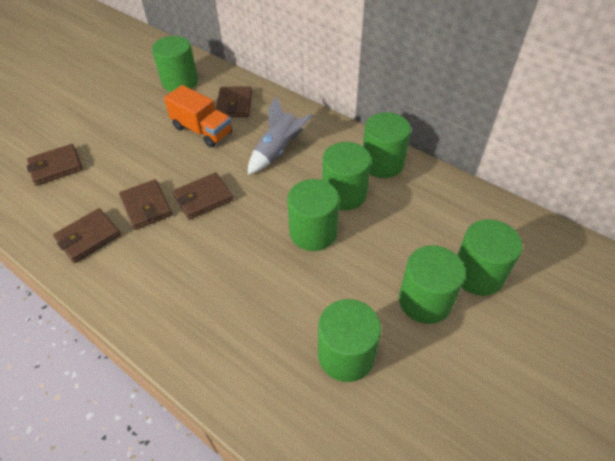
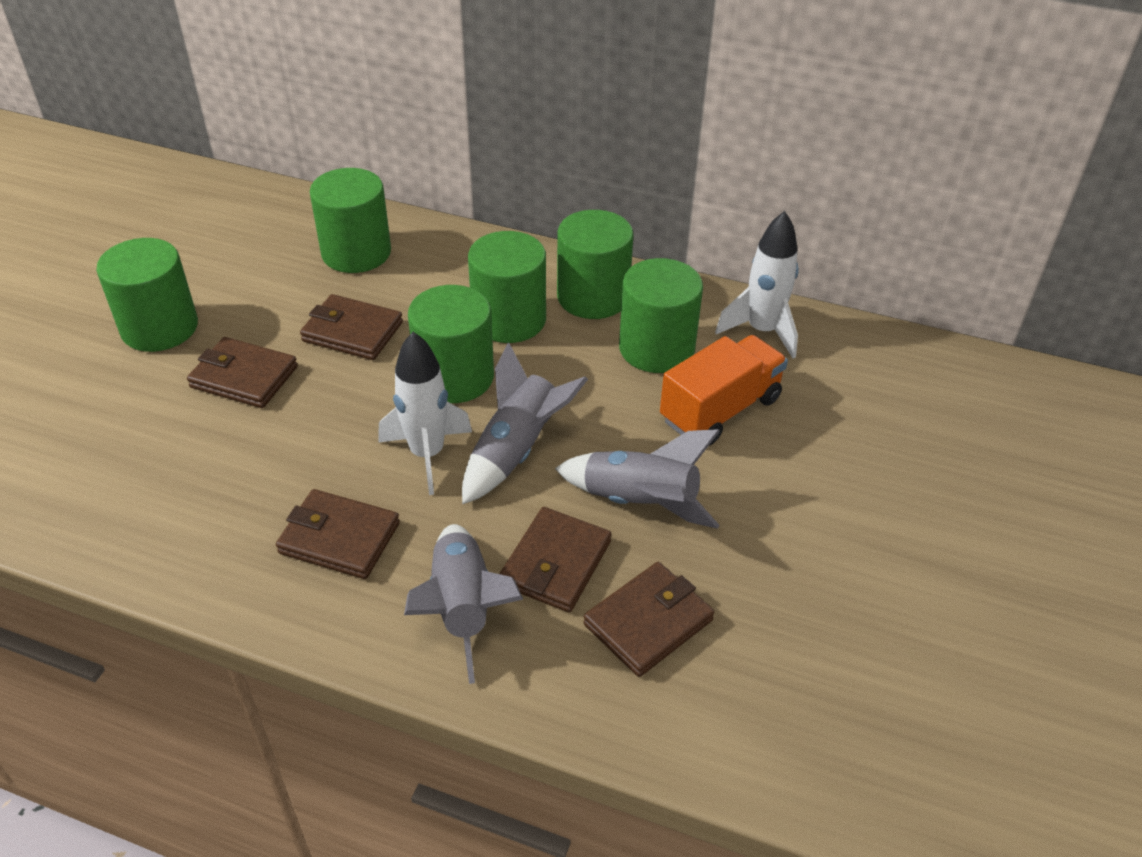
green cylinder: 7 -> 6
grey rocket: 1 -> 3
white rocket: 0 -> 2

